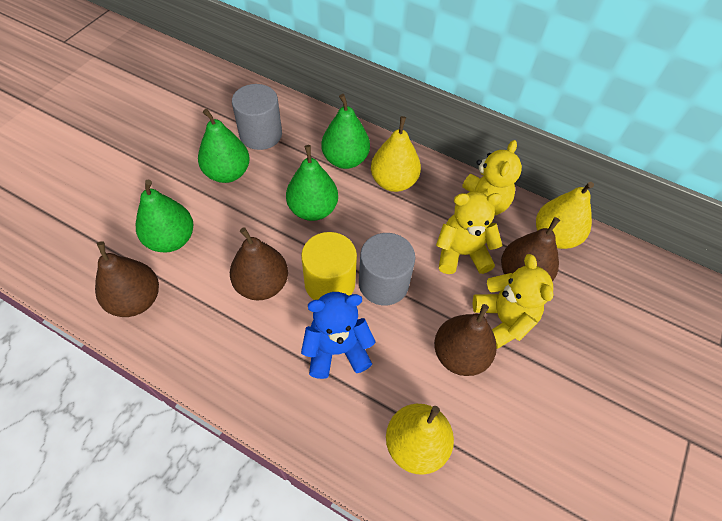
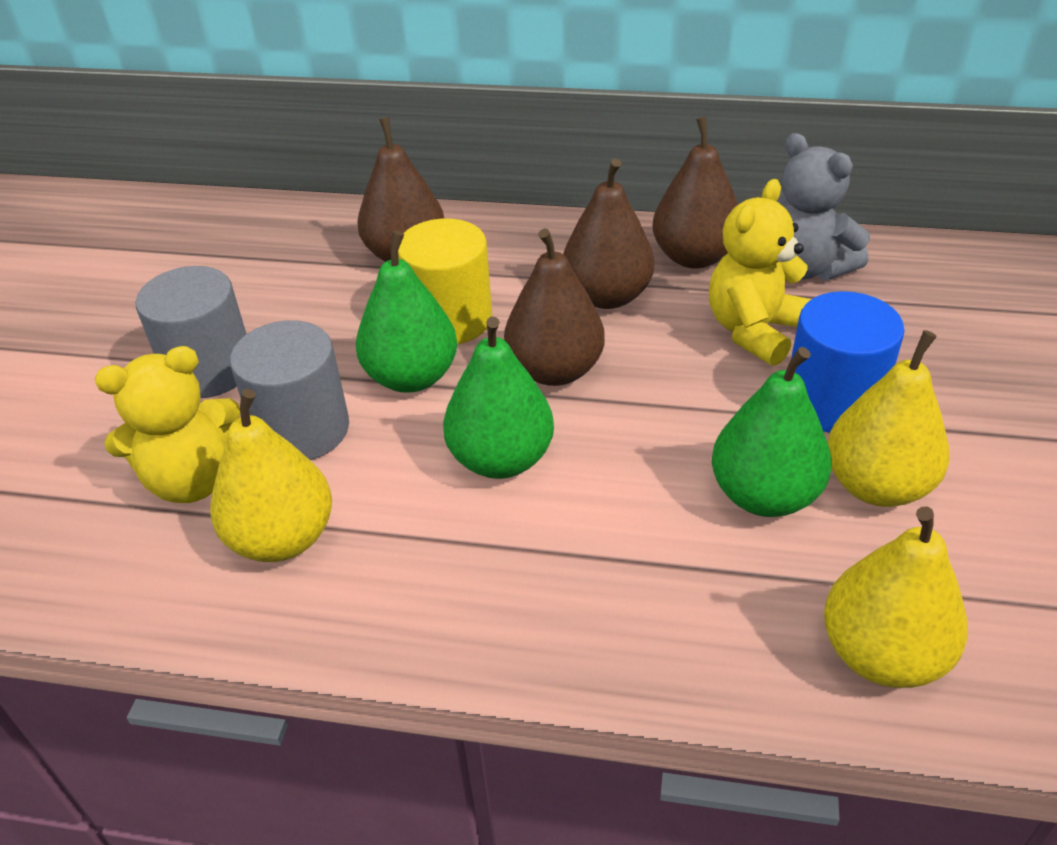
blue cylinder: 0 -> 1
blue teddy bear: 1 -> 0
green pear: 4 -> 3
grey teddy bear: 0 -> 1
yellow teddy bear: 3 -> 2

